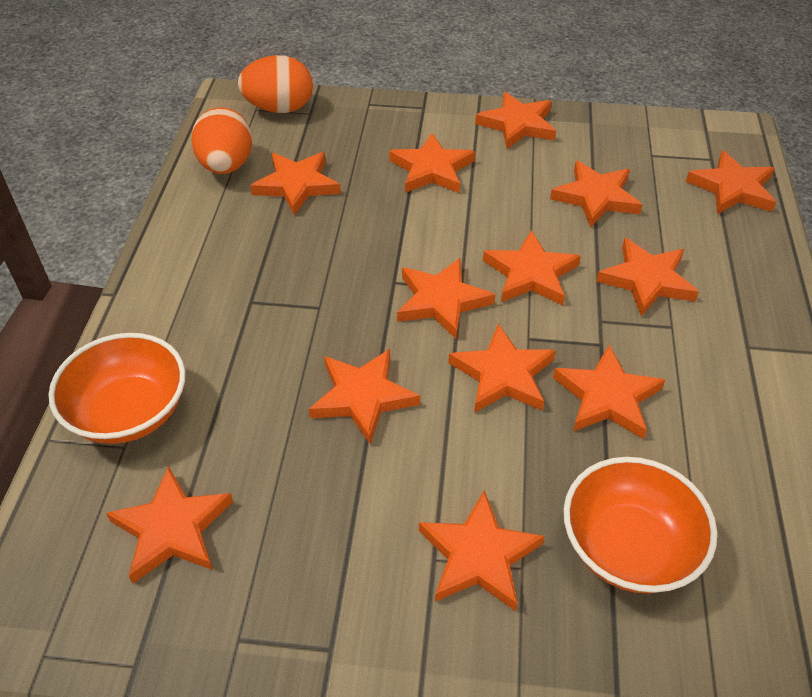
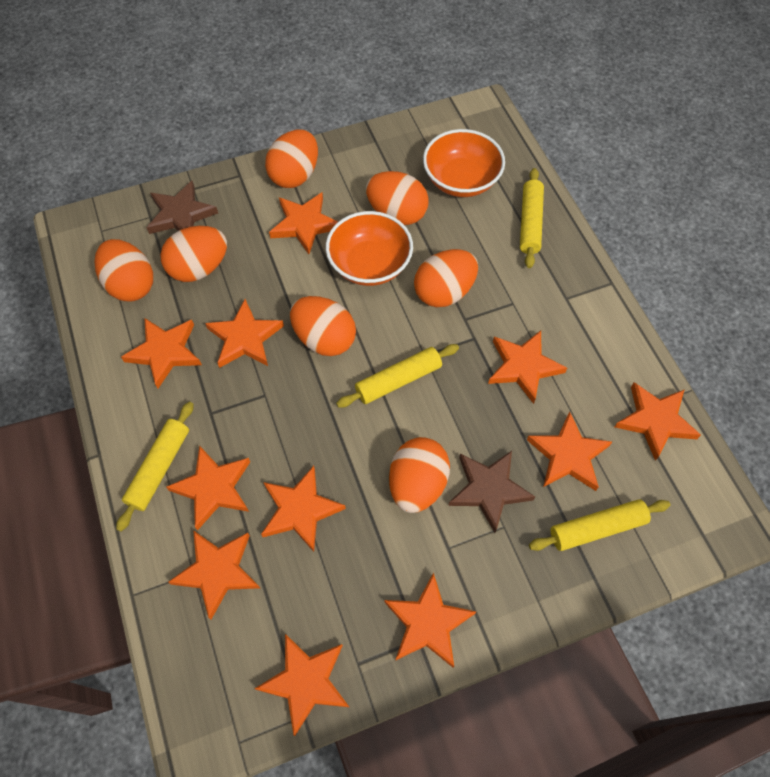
brown star: 0 -> 2
orange egg: 2 -> 7
orange star: 13 -> 11
yellow rolling pin: 0 -> 4

